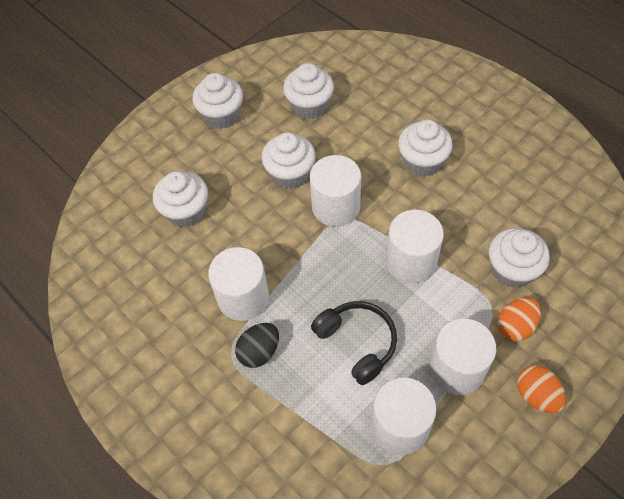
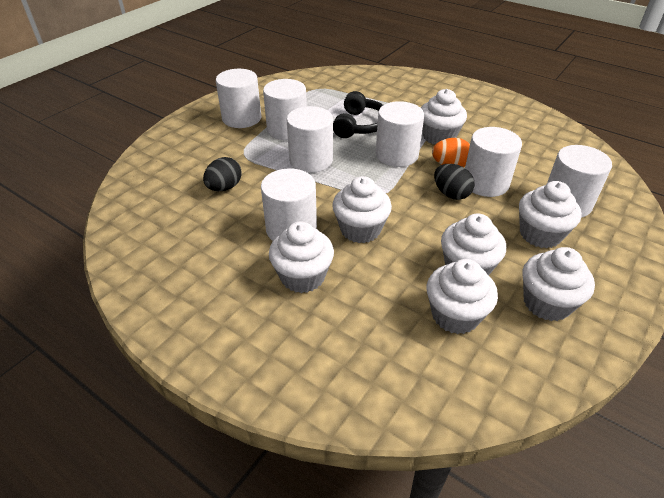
black egg: 1 -> 2
orange egg: 2 -> 1
white cupcake: 6 -> 7
white cylinder: 5 -> 7

